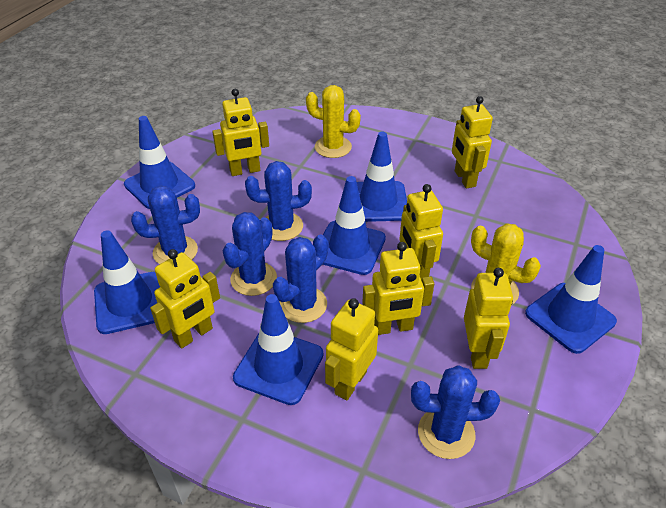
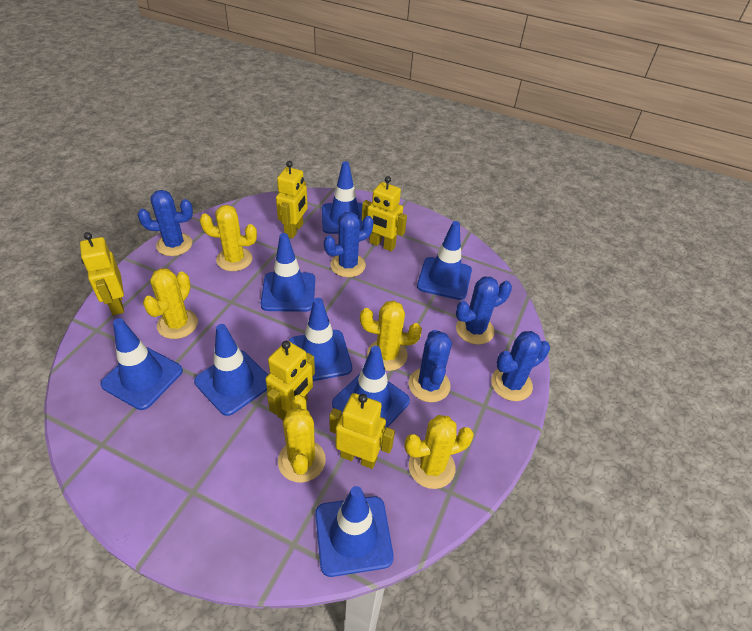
blue traffic cone: 6 -> 8
yellow cactus: 2 -> 5
yellow robot: 7 -> 5

